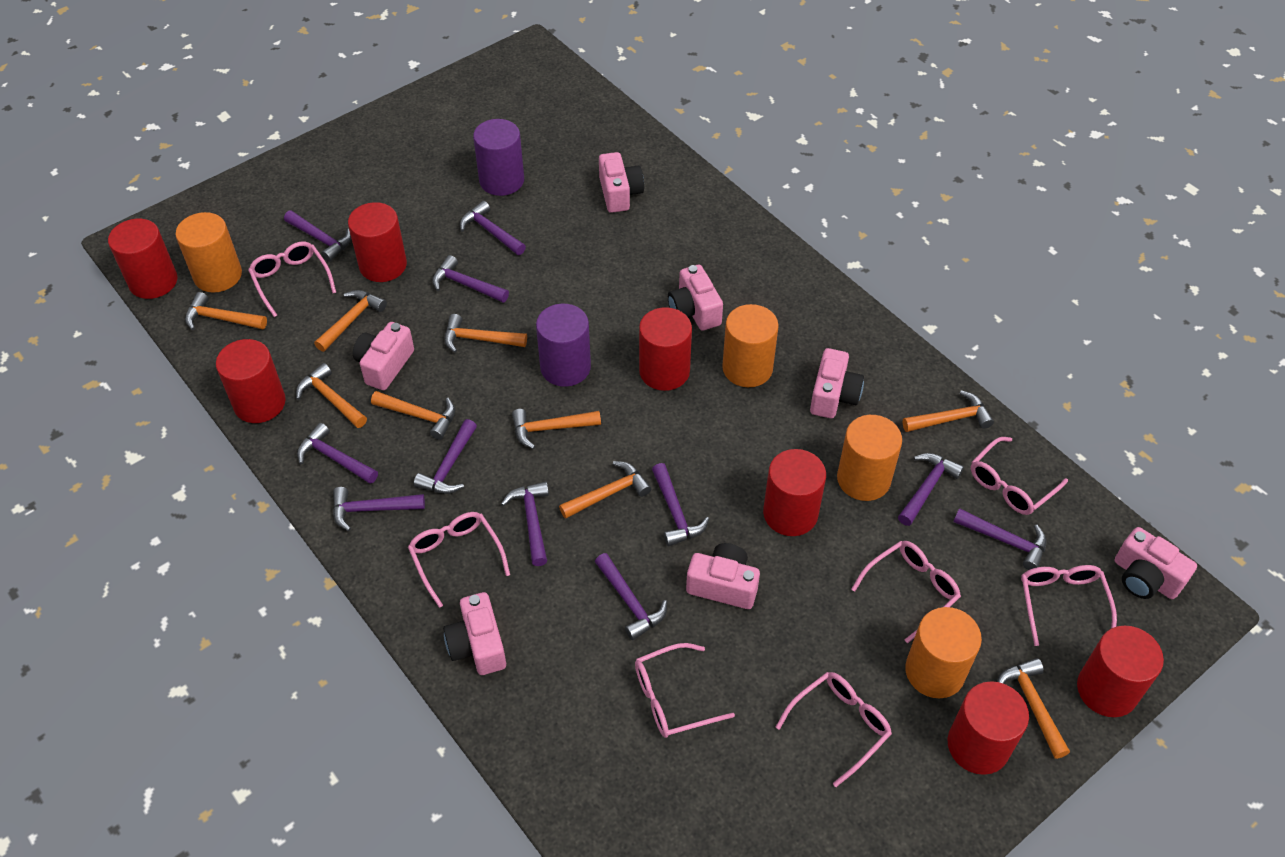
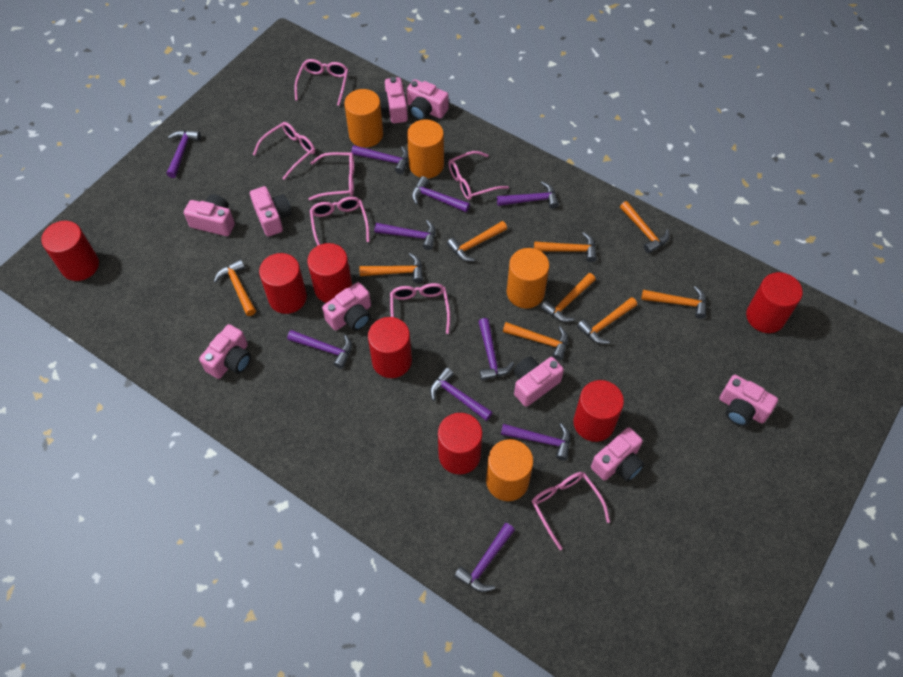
pink camera: 7 -> 9
purple cylinder: 2 -> 0
purple hammer: 11 -> 10

